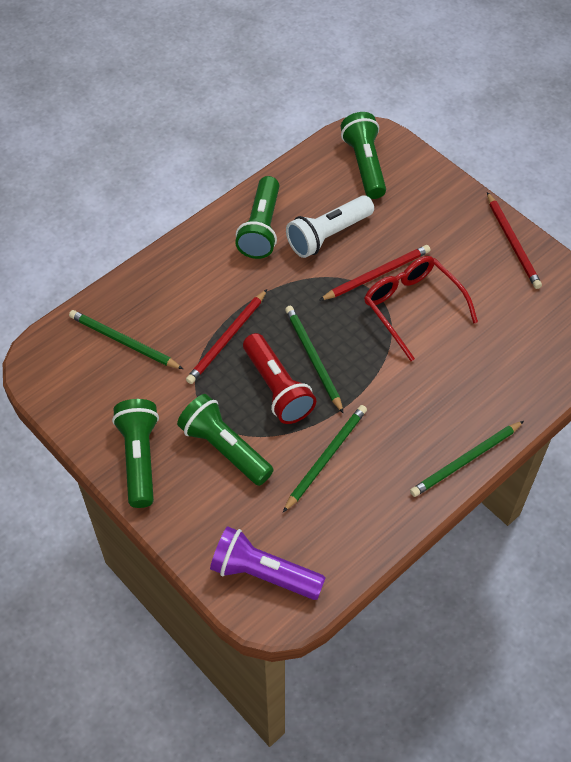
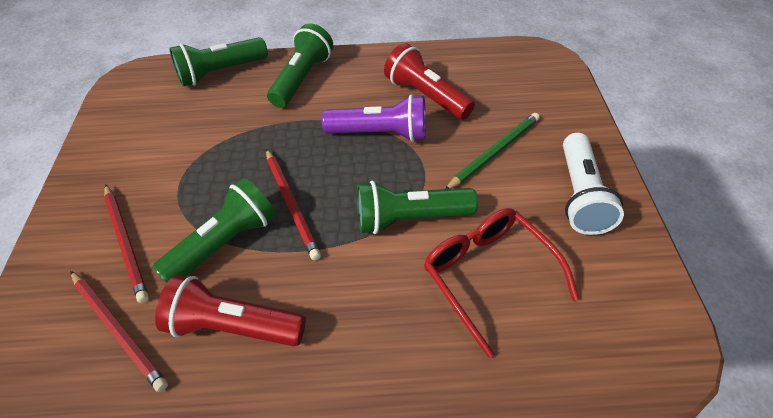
green pencil: 4 -> 1
red flashlight: 1 -> 2

